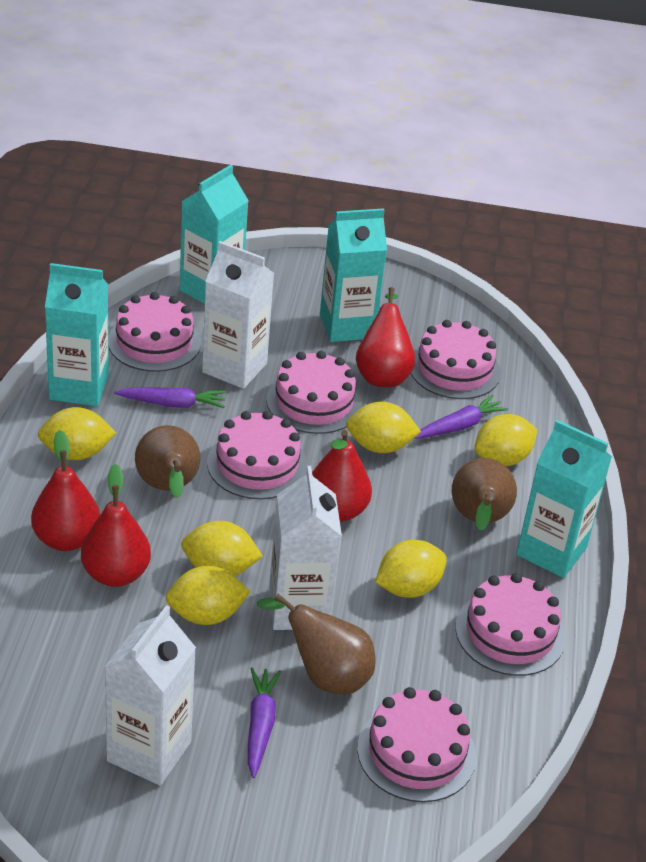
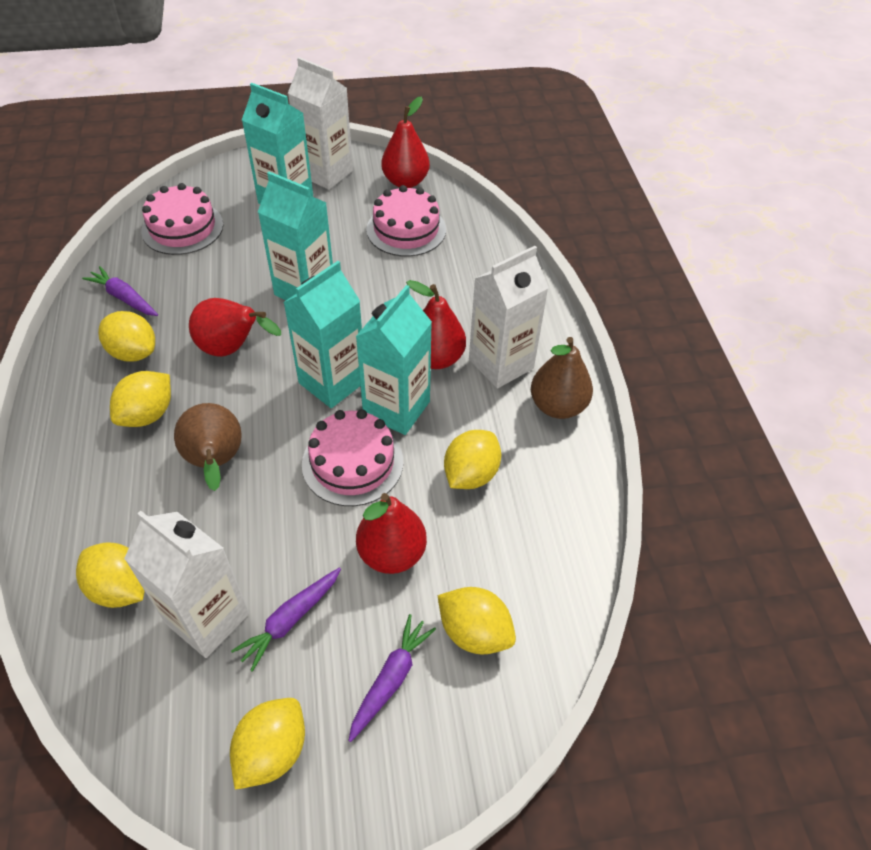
brown pear: 3 -> 2
pink cake: 6 -> 3

